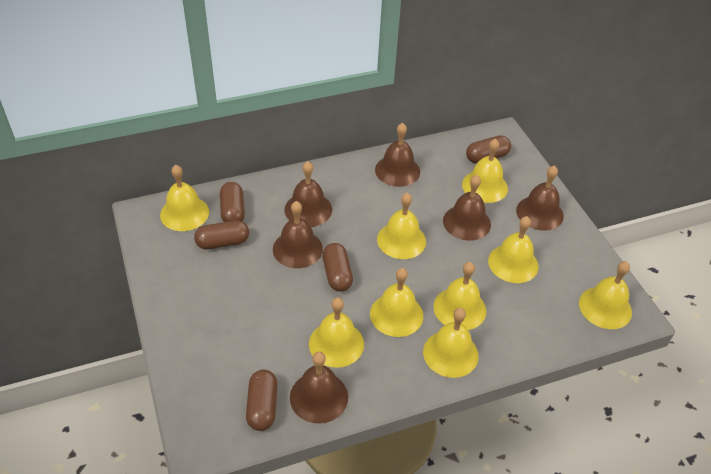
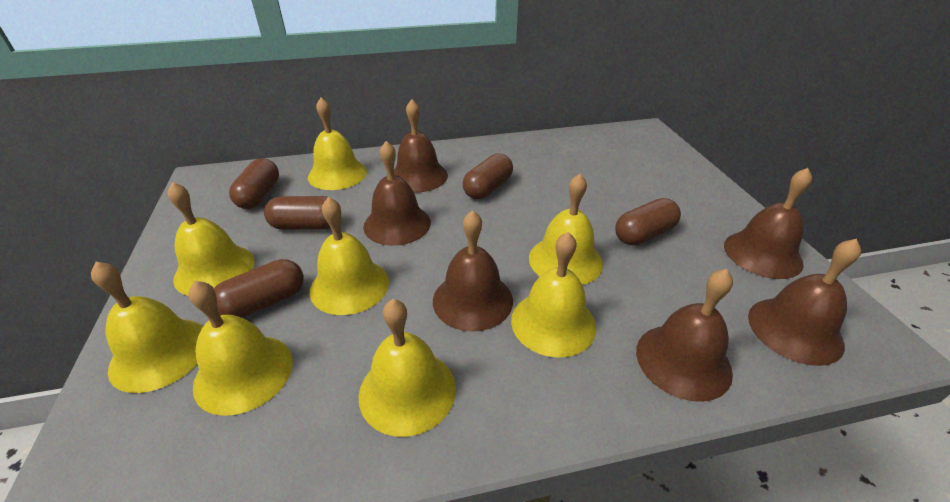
yellow bell: 9 -> 8

